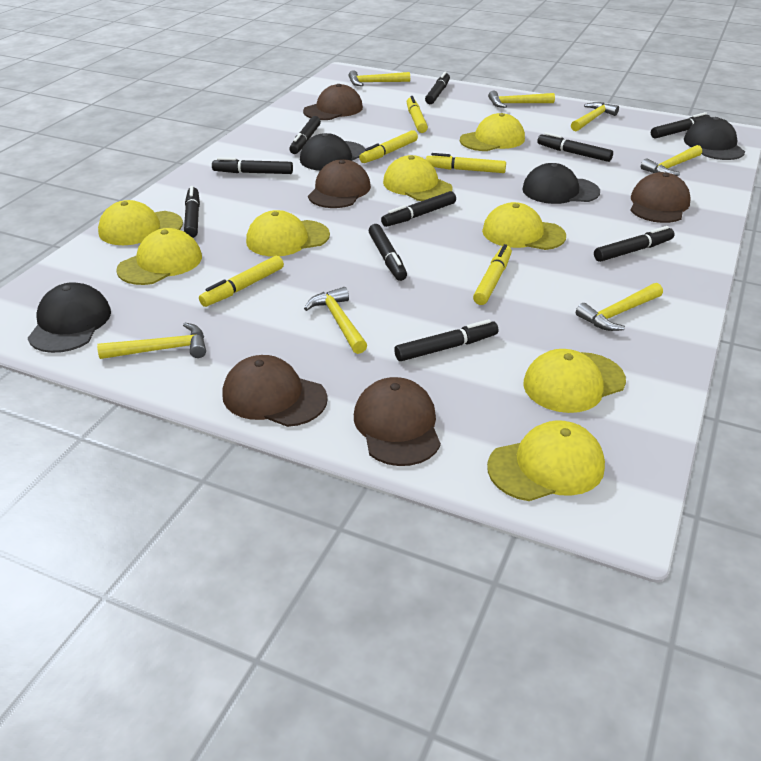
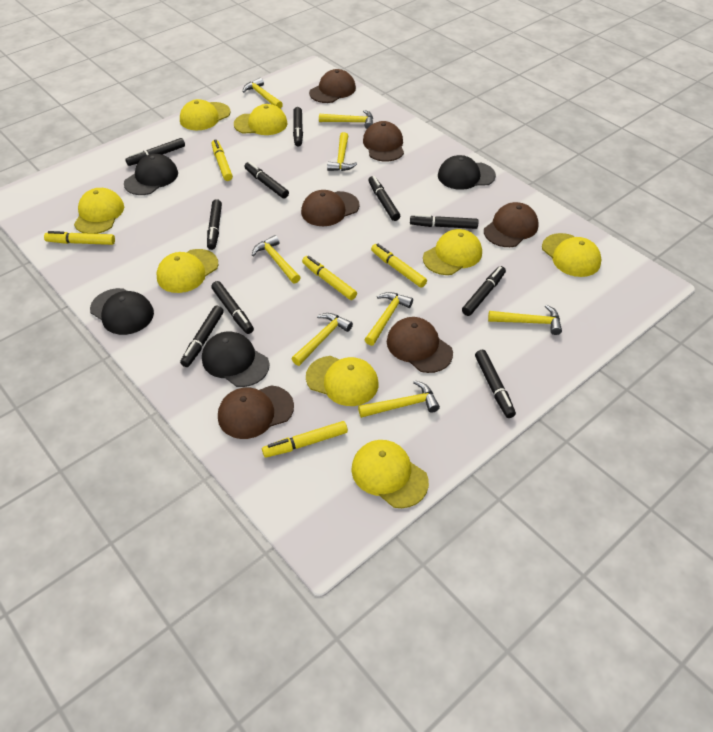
brown cap: 5 -> 6
yellow hammer: 7 -> 8

